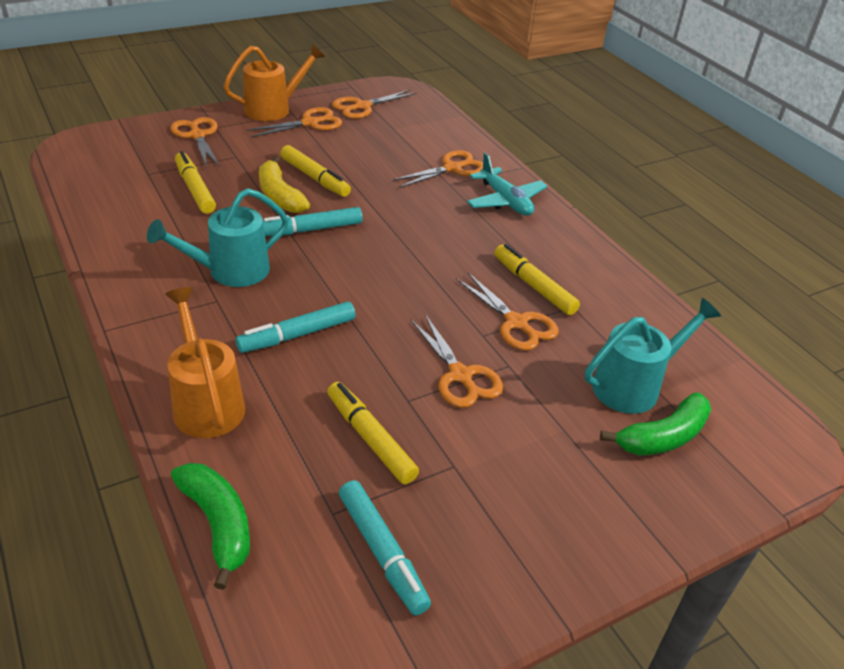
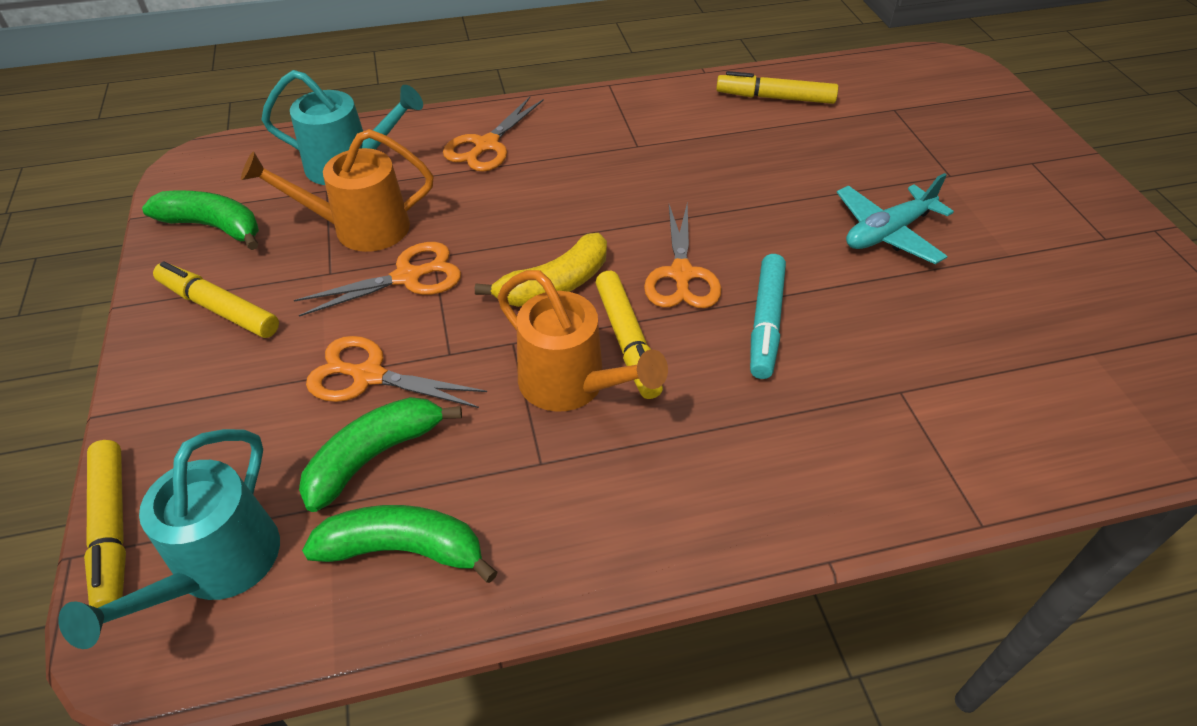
green banana: 2 -> 3
orange scissors: 6 -> 4
turquoise marker: 3 -> 1

